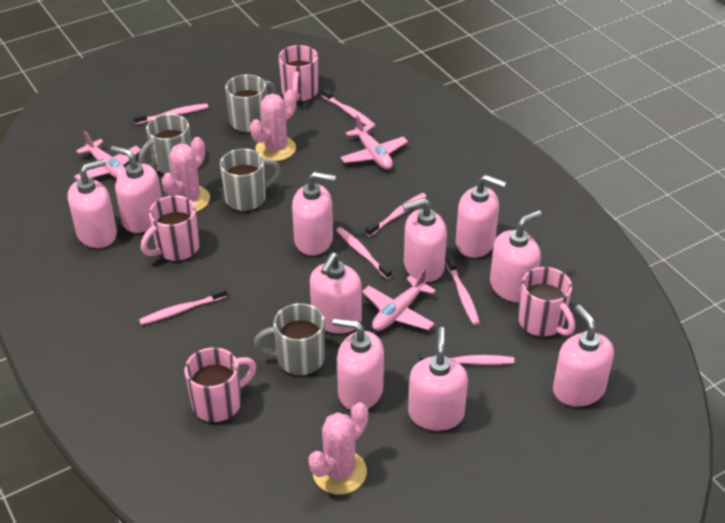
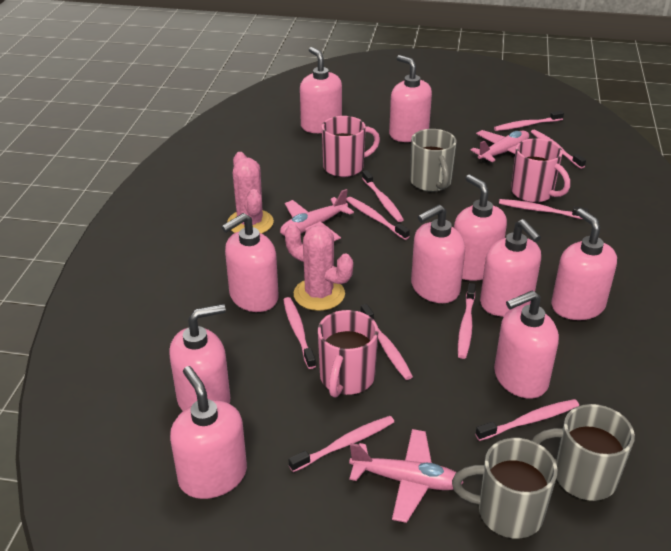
grey mug: 4 -> 3
pink cactus: 3 -> 2
pink mug: 4 -> 3
pink toothbrush: 7 -> 10

